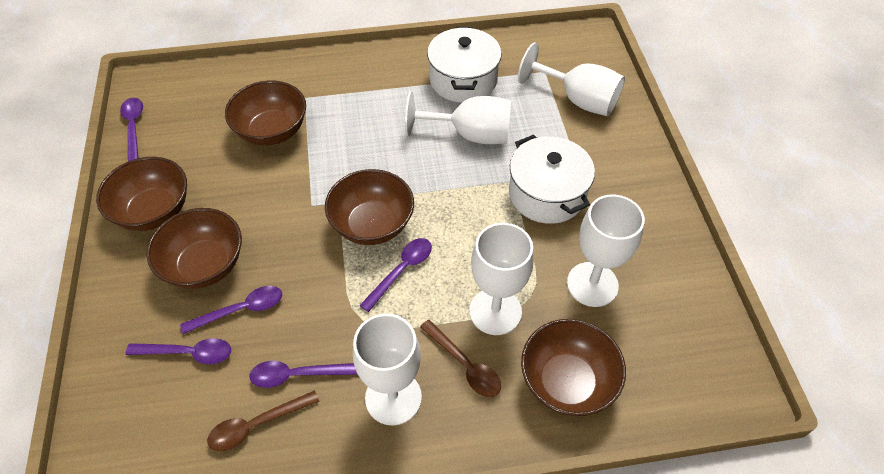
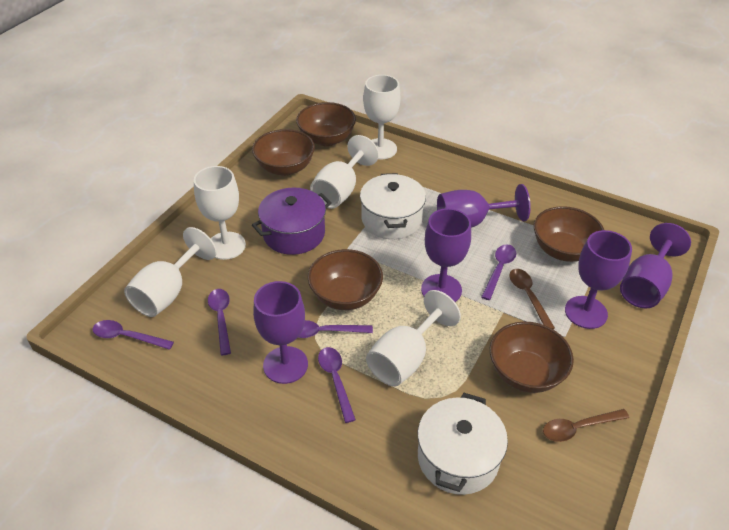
purple goblet: 0 -> 5
purple pot: 0 -> 1

